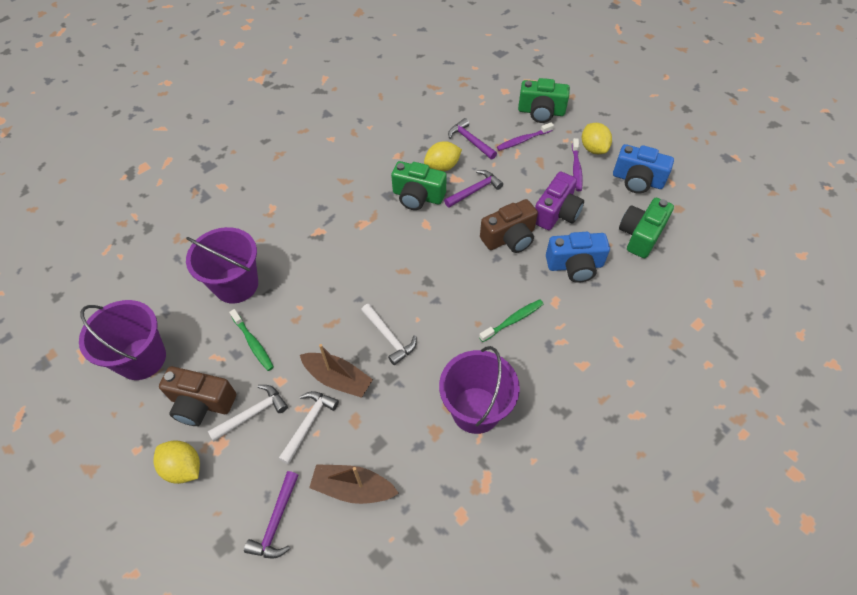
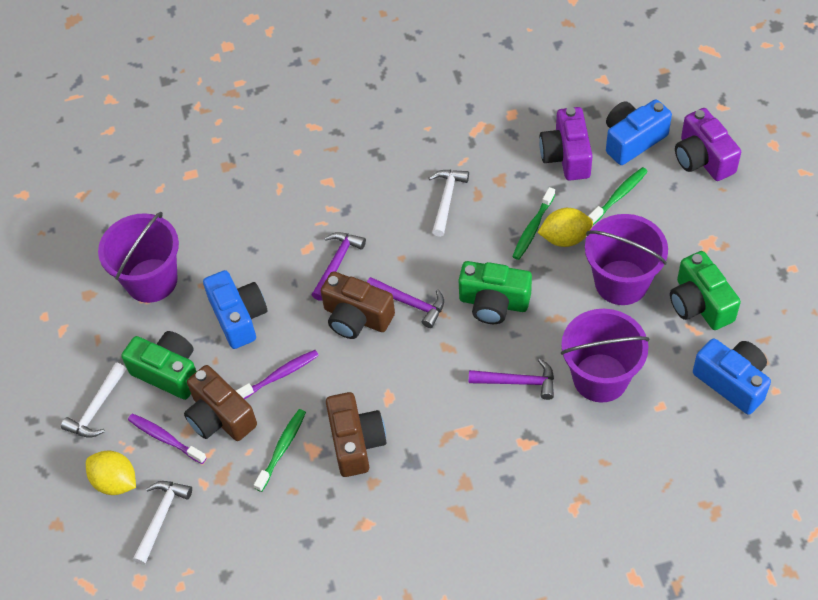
blue camera: 2 -> 3
brown boat: 2 -> 0
brown camera: 2 -> 3
green toothbrush: 2 -> 3
purple camera: 1 -> 2
yellow lemon: 3 -> 2

